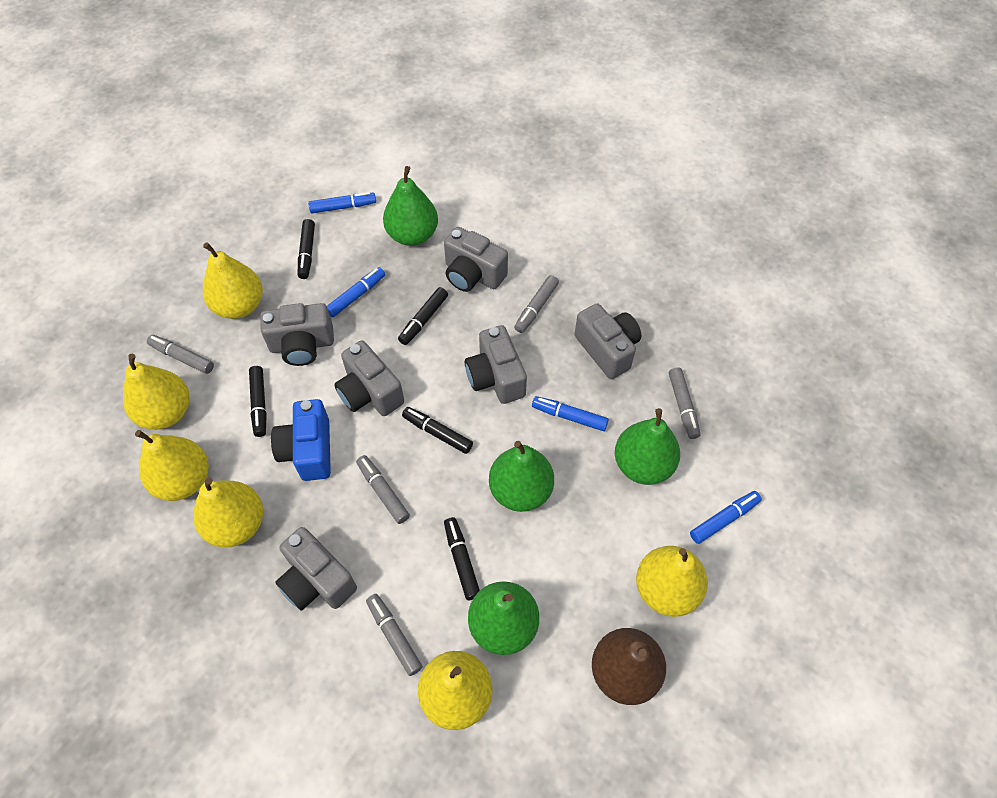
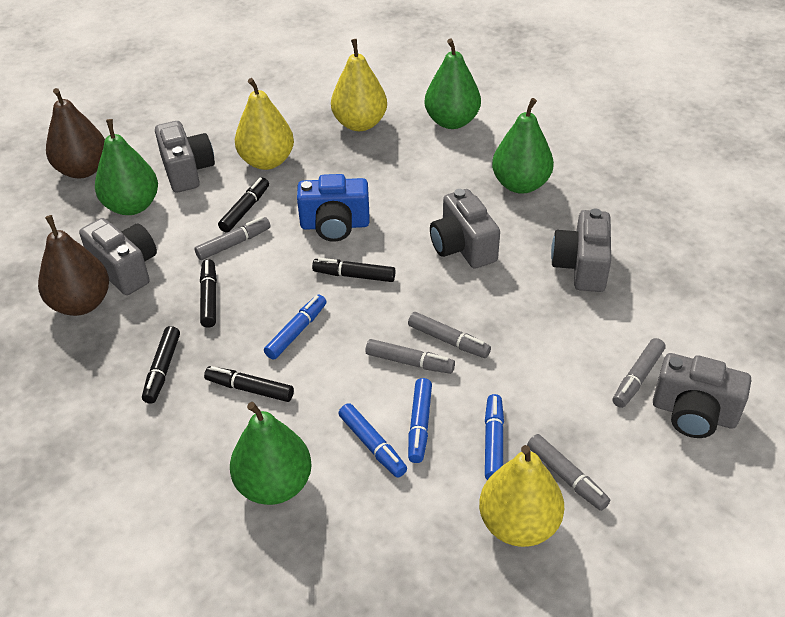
brown pear: 1 -> 2
grey camera: 6 -> 5
yellow pear: 6 -> 3

